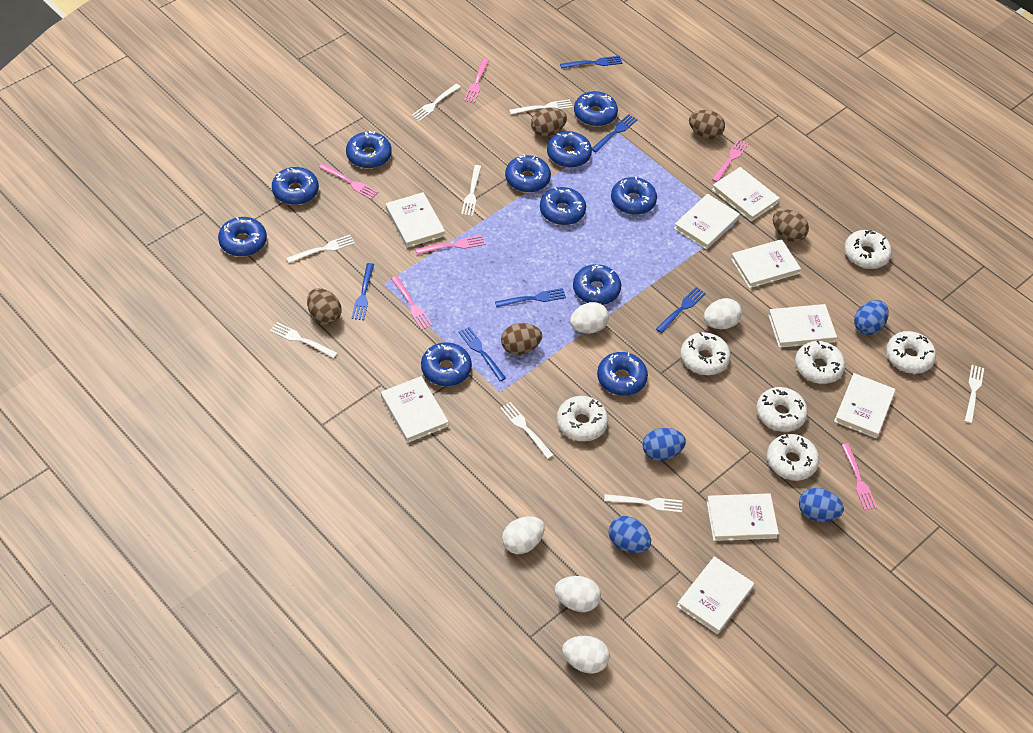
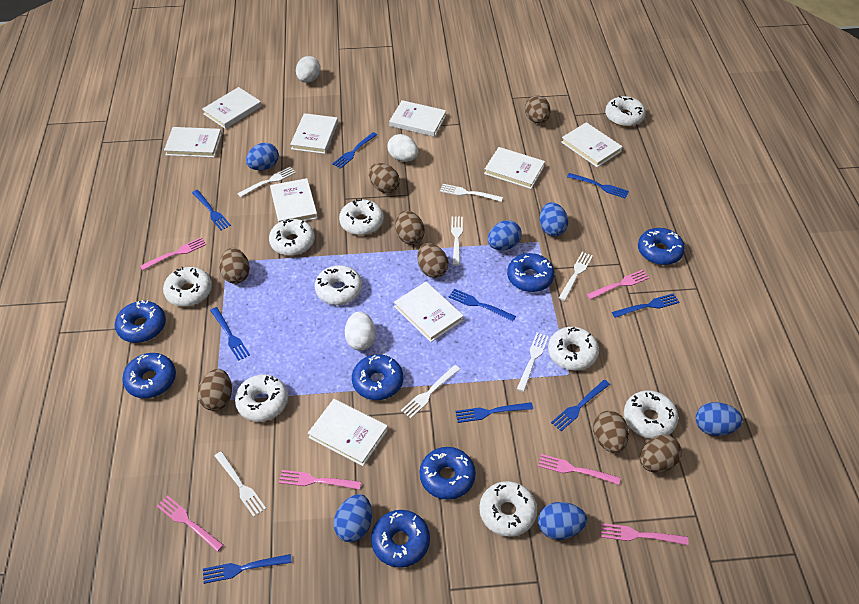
blue donut: 11 -> 7
blue egg: 4 -> 6
blue fork: 6 -> 9
brown egg: 5 -> 8
white donut: 7 -> 9
white egg: 5 -> 3
white fork: 8 -> 7

